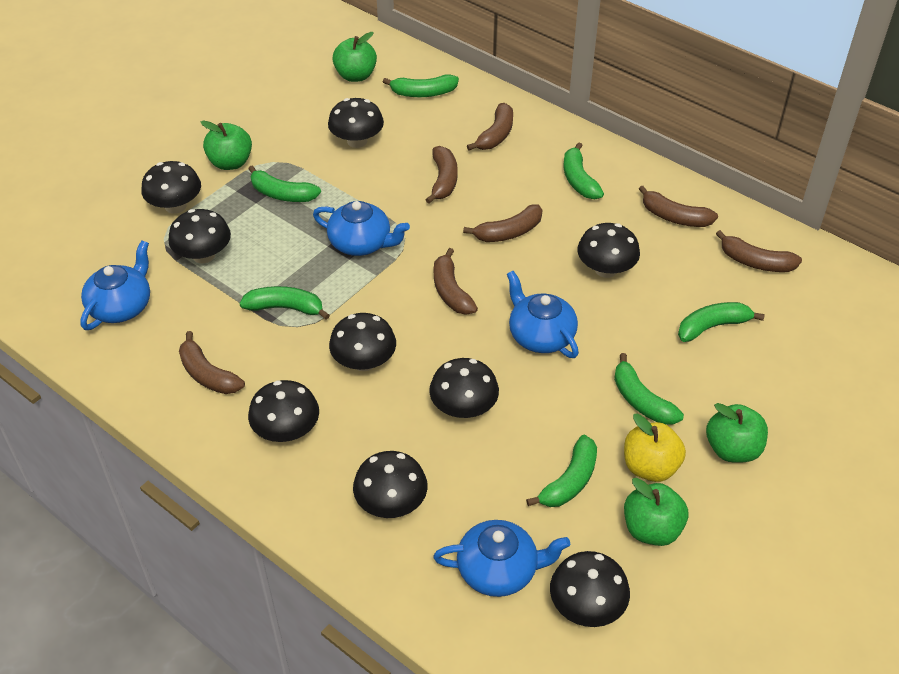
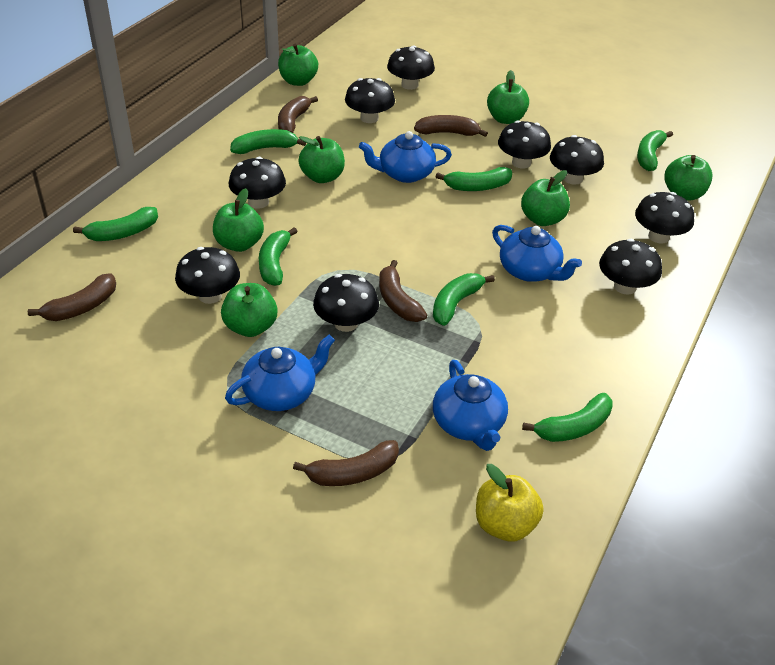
brown banana: 7 -> 5
green apple: 4 -> 7

